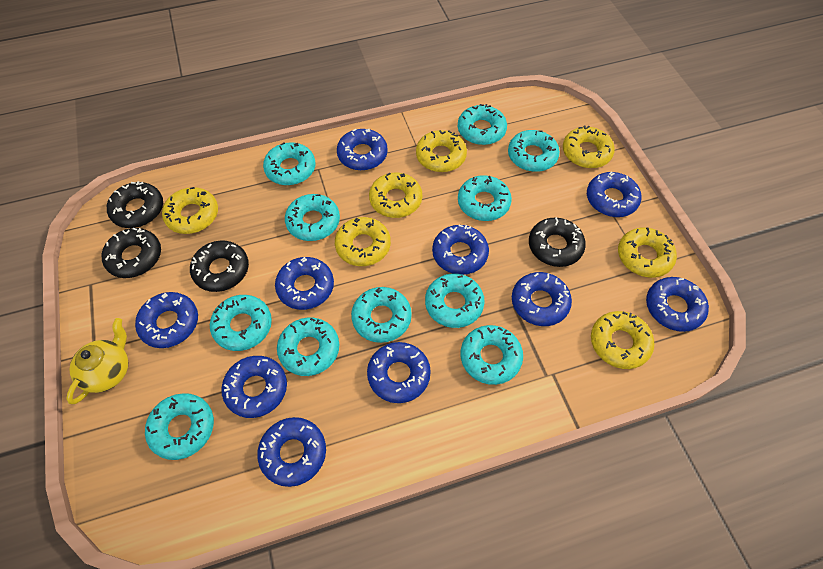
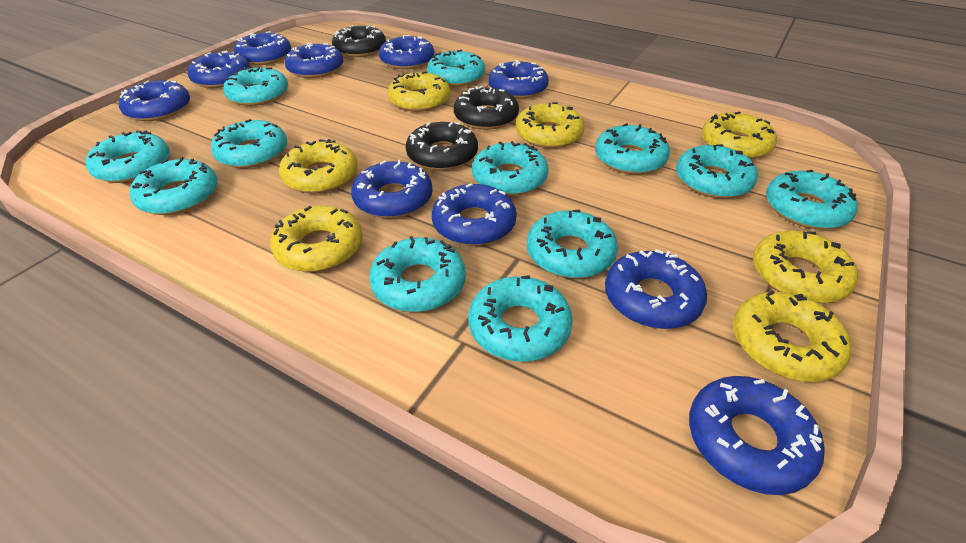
black donut: 4 -> 3
turquoise donut: 11 -> 12
yellow teapot: 1 -> 0

